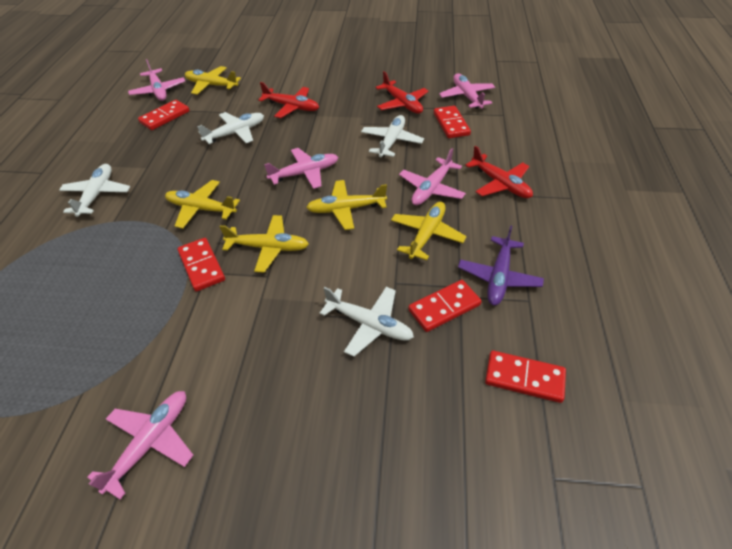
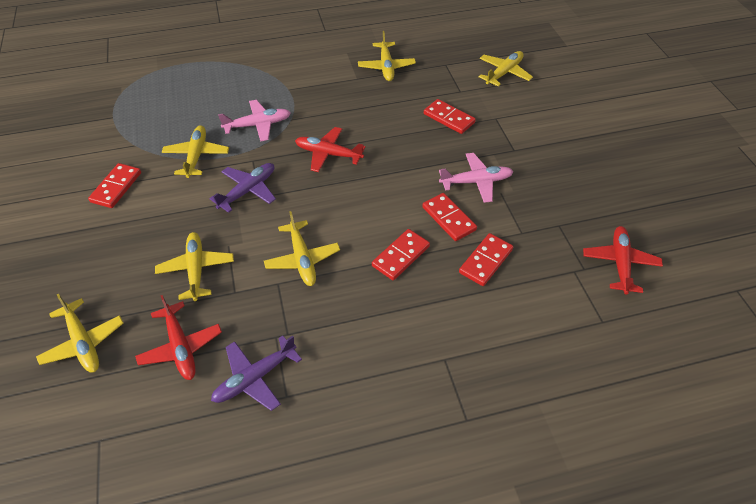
pink plane: 5 -> 2
purple plane: 1 -> 2
white plane: 4 -> 0
yellow plane: 5 -> 6

